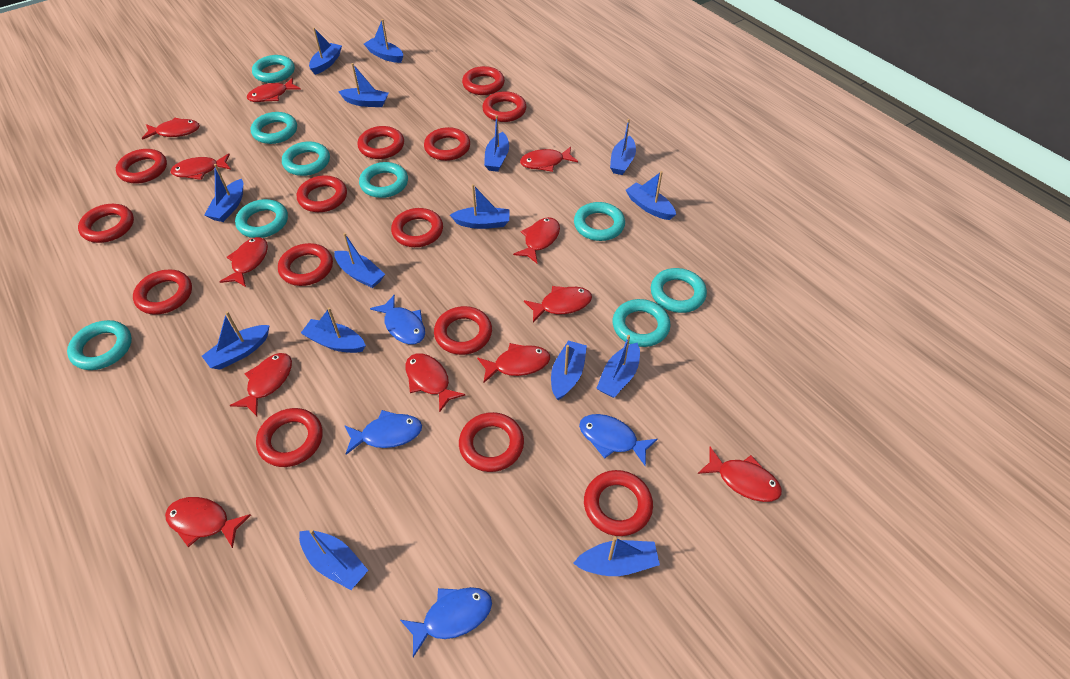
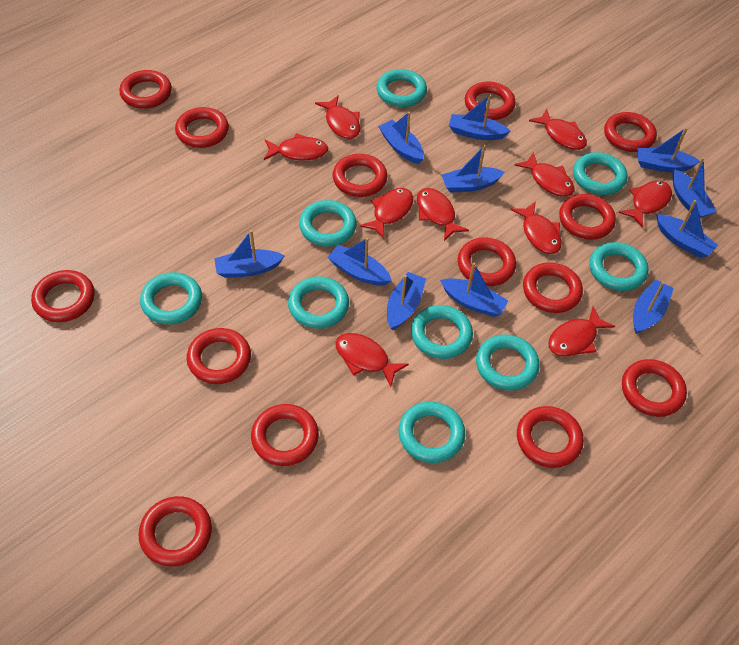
blue boat: 15 -> 11
blue fish: 4 -> 0
red fish: 12 -> 10

